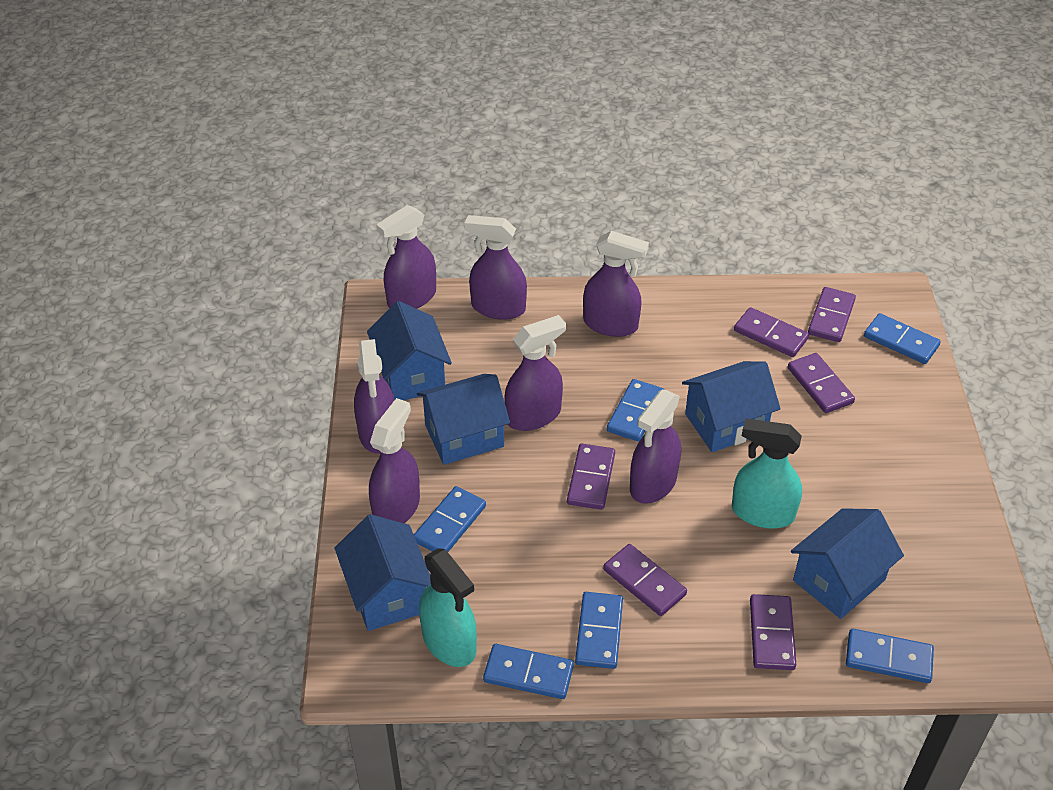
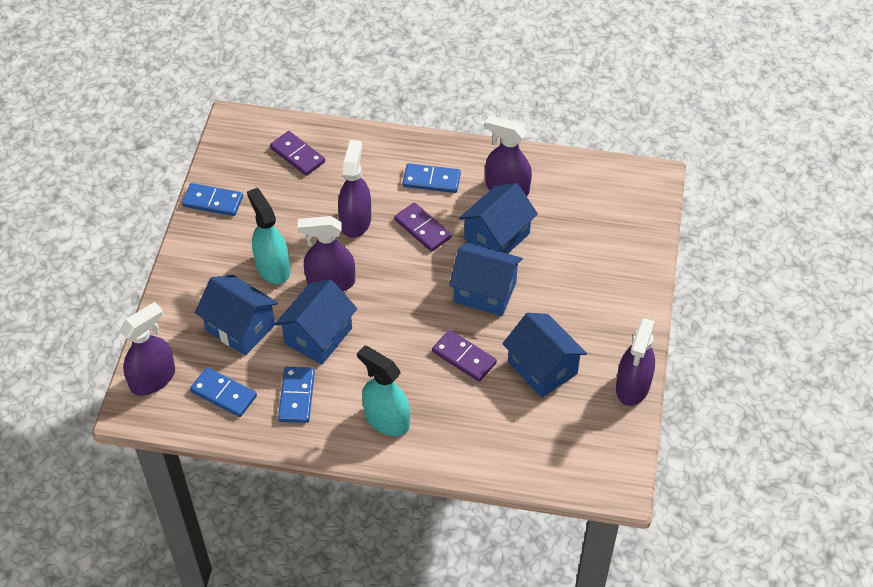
blue domino: 6 -> 4
purple domino: 6 -> 3
purple spray bottle: 7 -> 5

